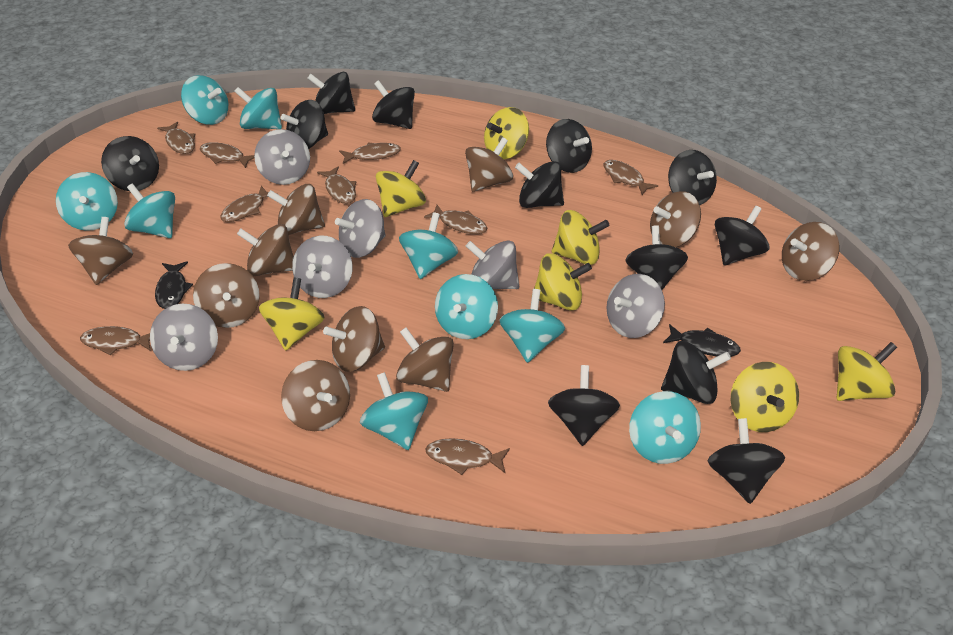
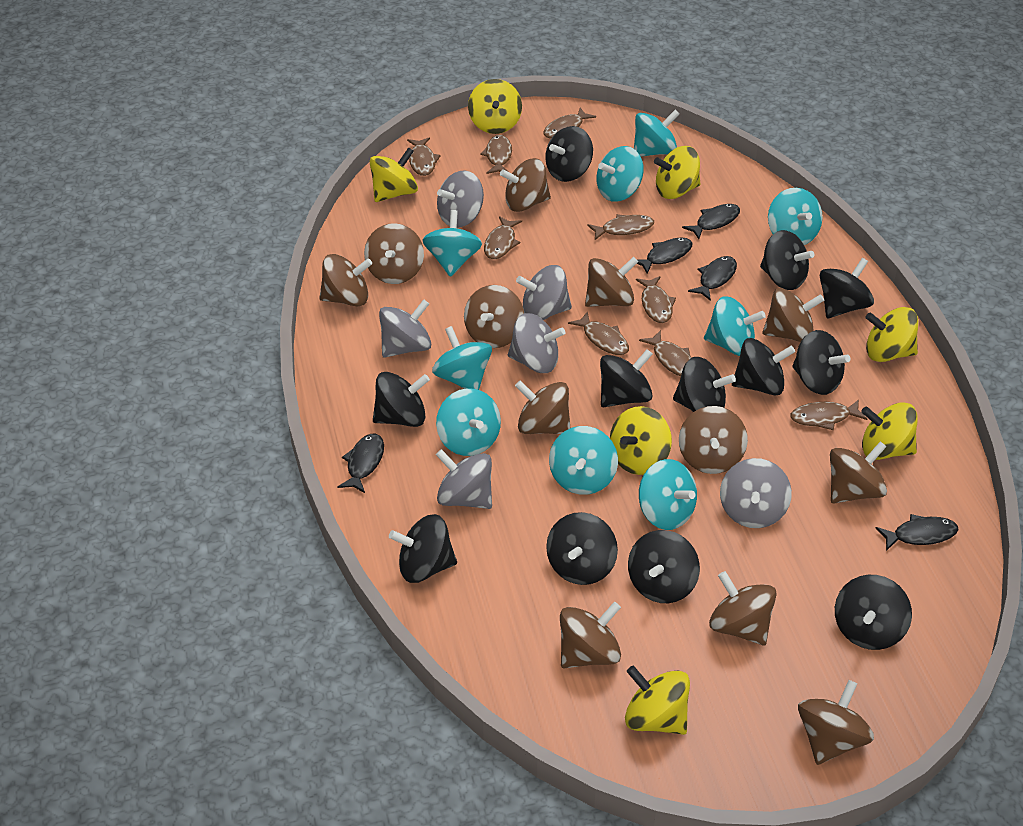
black fish: 2 -> 5
brown spinning top: 10 -> 12

